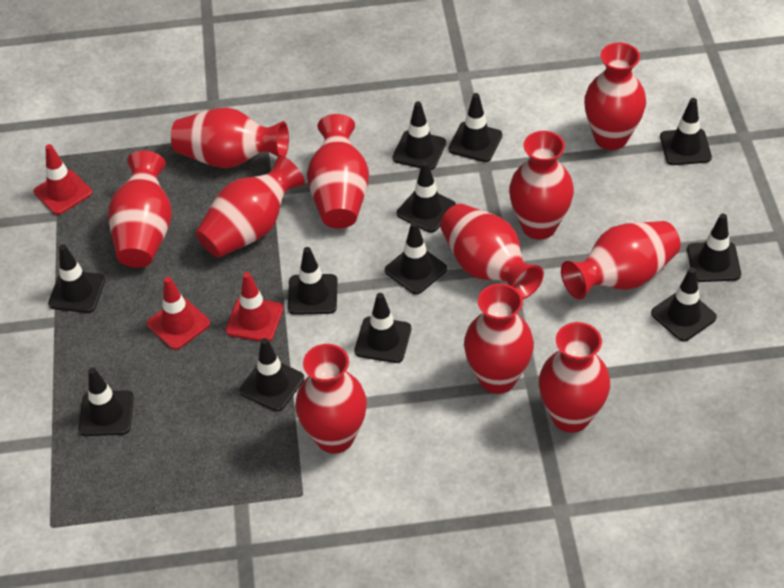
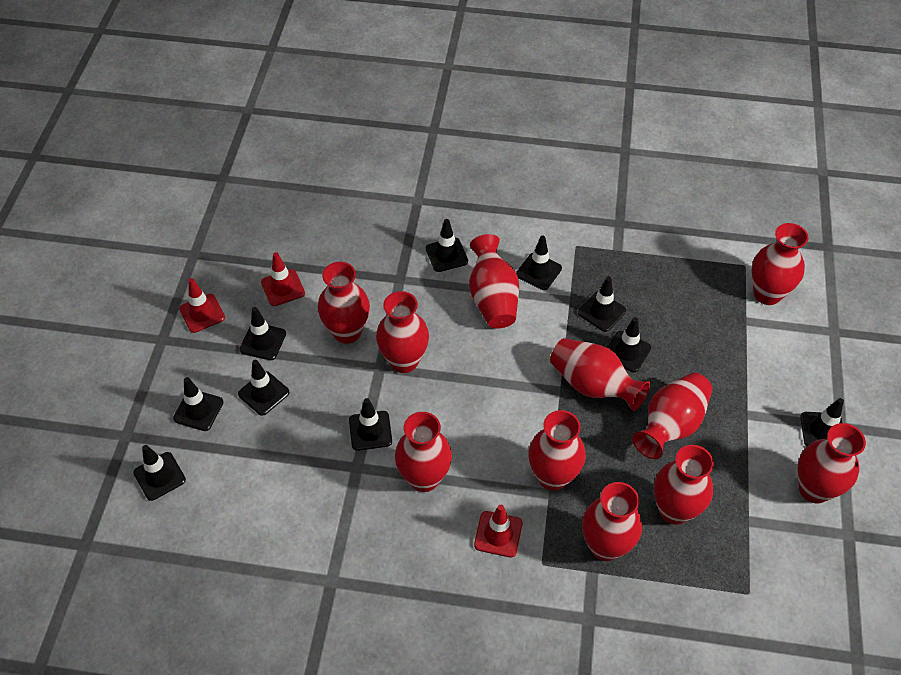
black traffic cone: 12 -> 10

